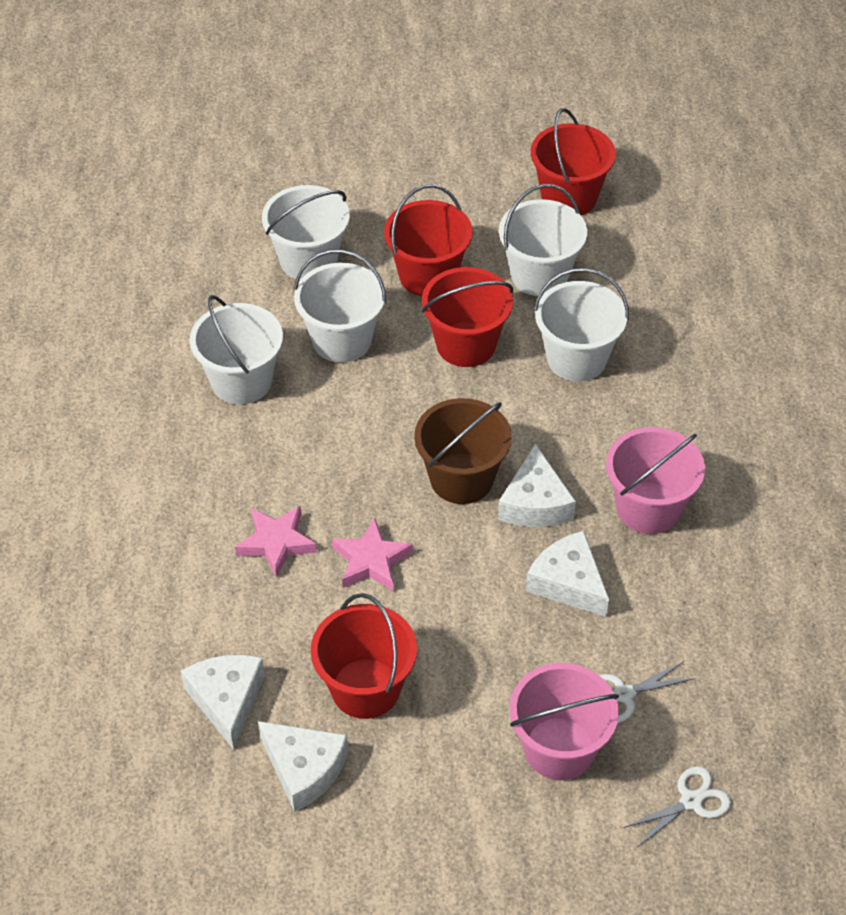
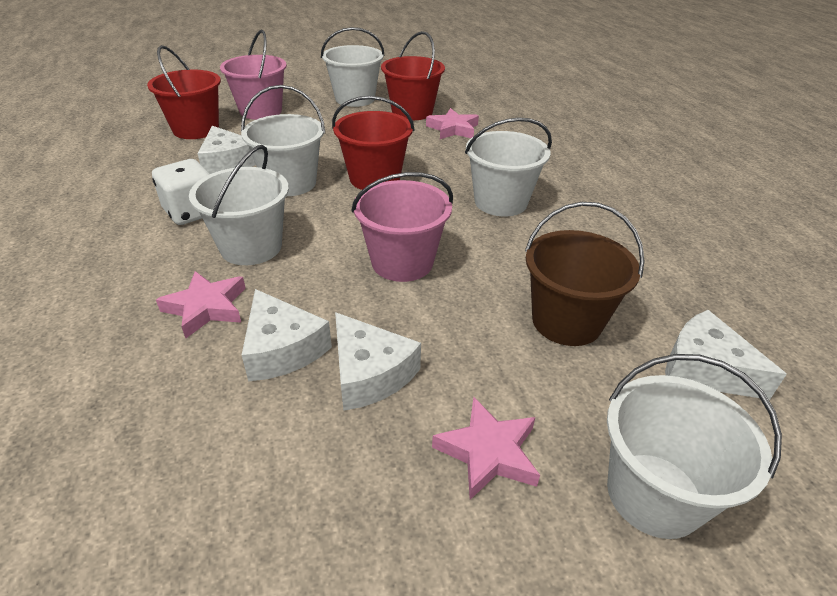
pink star: 2 -> 3
red bucket: 4 -> 3
white dice: 0 -> 1
white scissors: 2 -> 0

